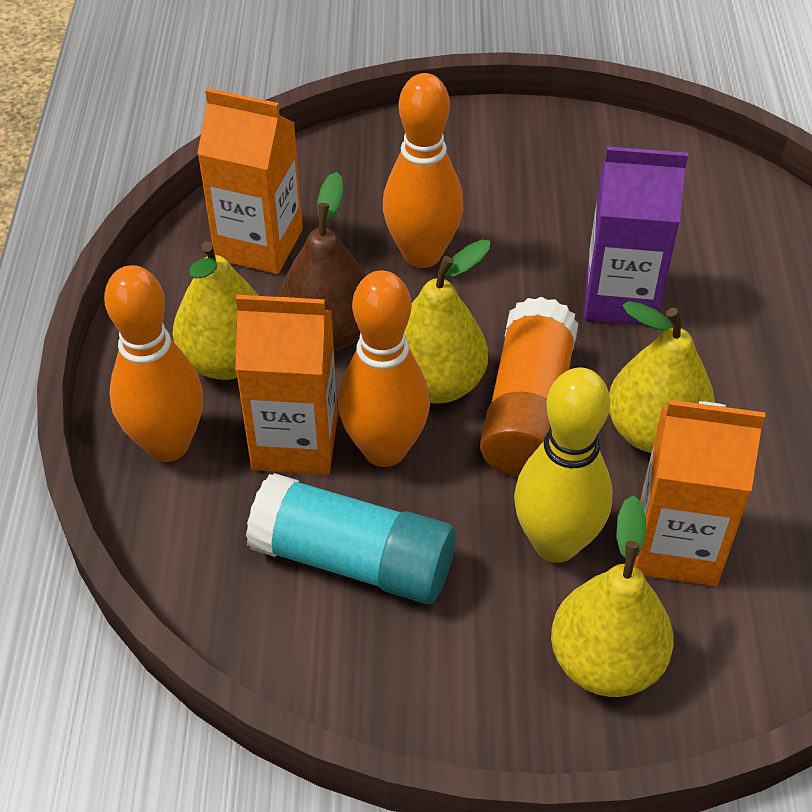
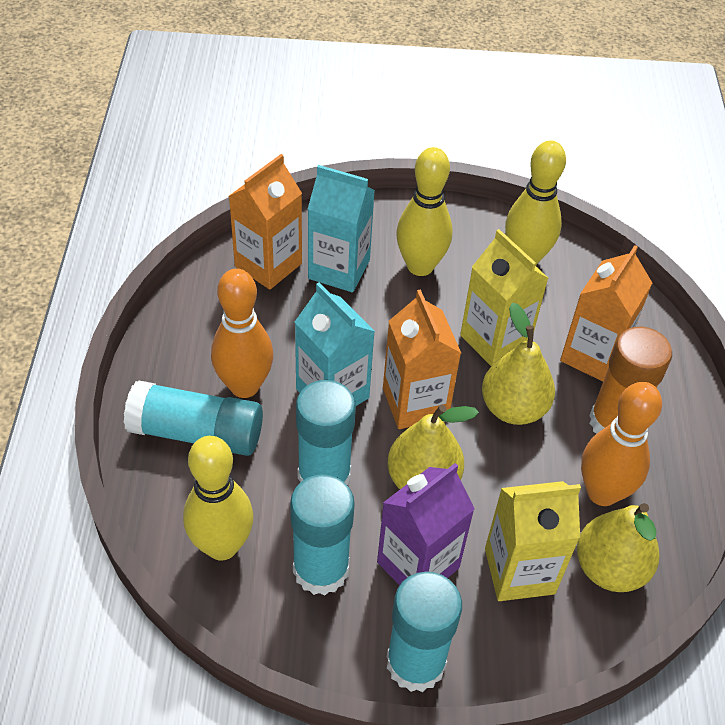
brown pear: 1 -> 0
orange bowling pin: 3 -> 2
turquoise carton: 0 -> 2
turquoise glue stick: 1 -> 4
yellow bowling pin: 1 -> 3
yellow carton: 0 -> 2
yellow pear: 4 -> 3

